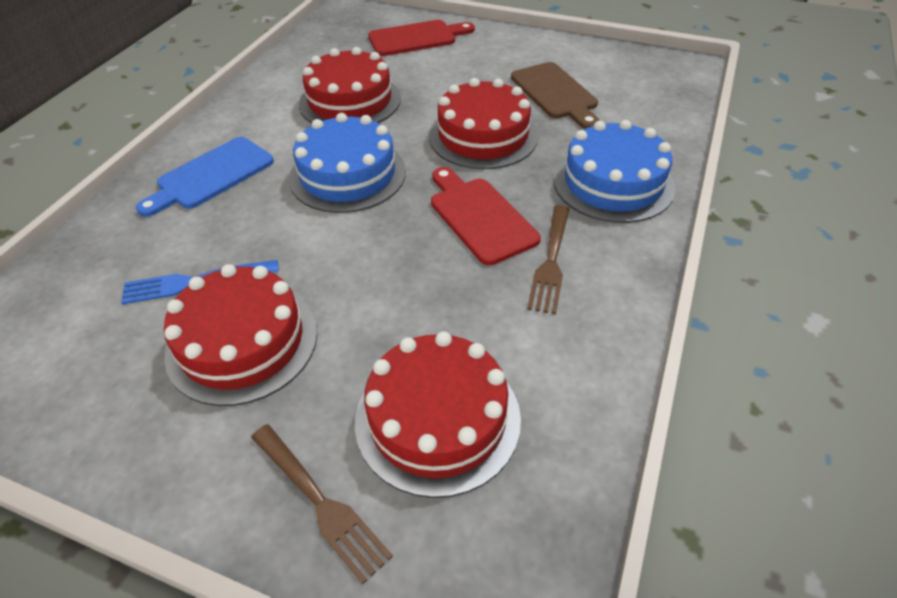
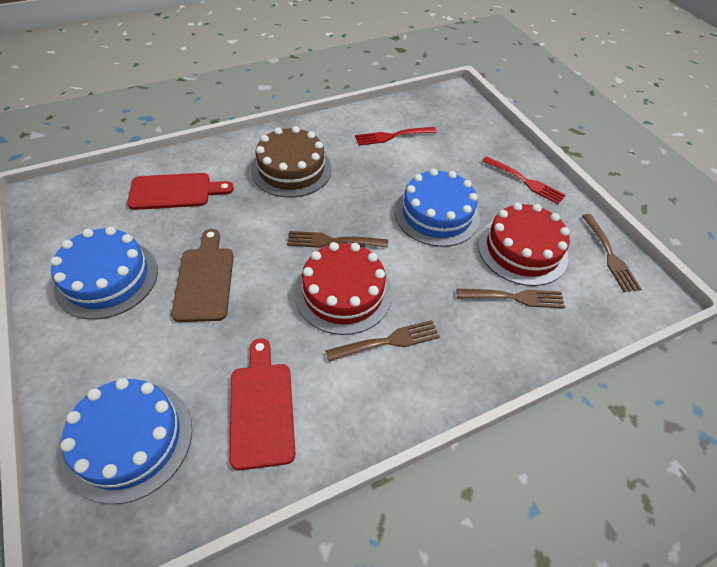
blue cake: 2 -> 3
blue cutting board: 1 -> 0
blue fork: 1 -> 0
brown cake: 0 -> 1
brown fork: 2 -> 4
red cake: 4 -> 2
red fork: 0 -> 2

